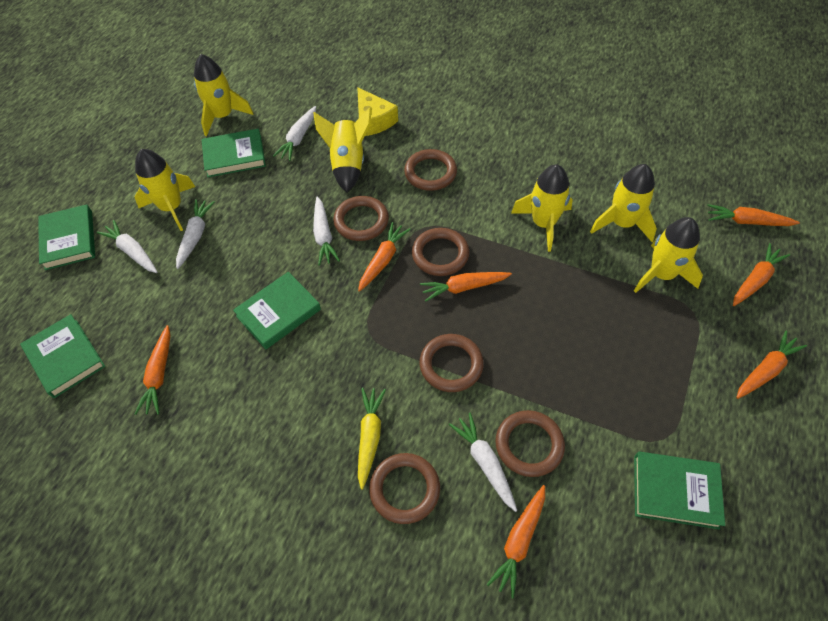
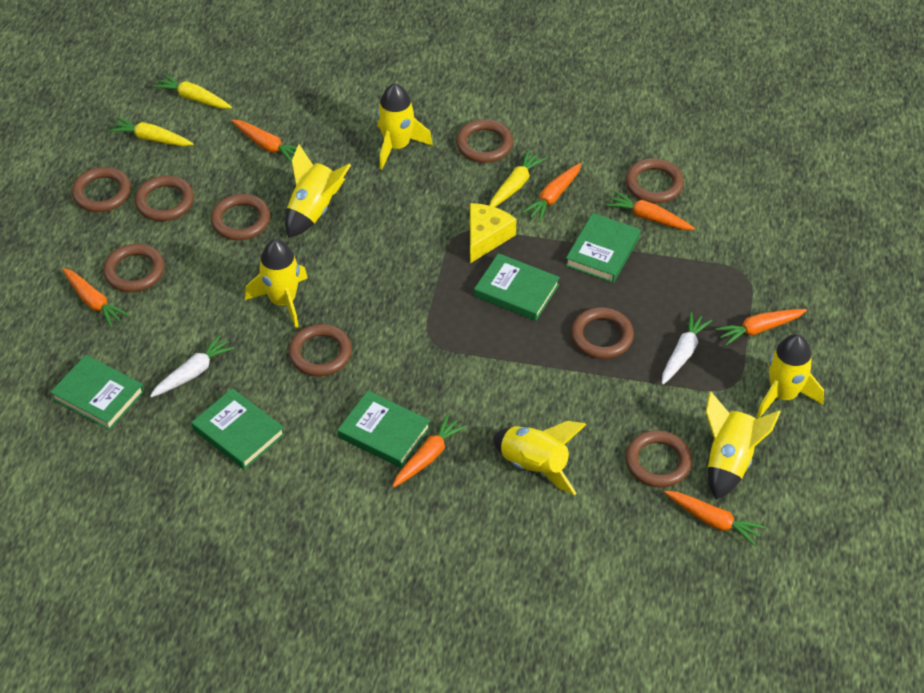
brown ring: 6 -> 9
white carrot: 5 -> 2
yellow carrot: 1 -> 3

